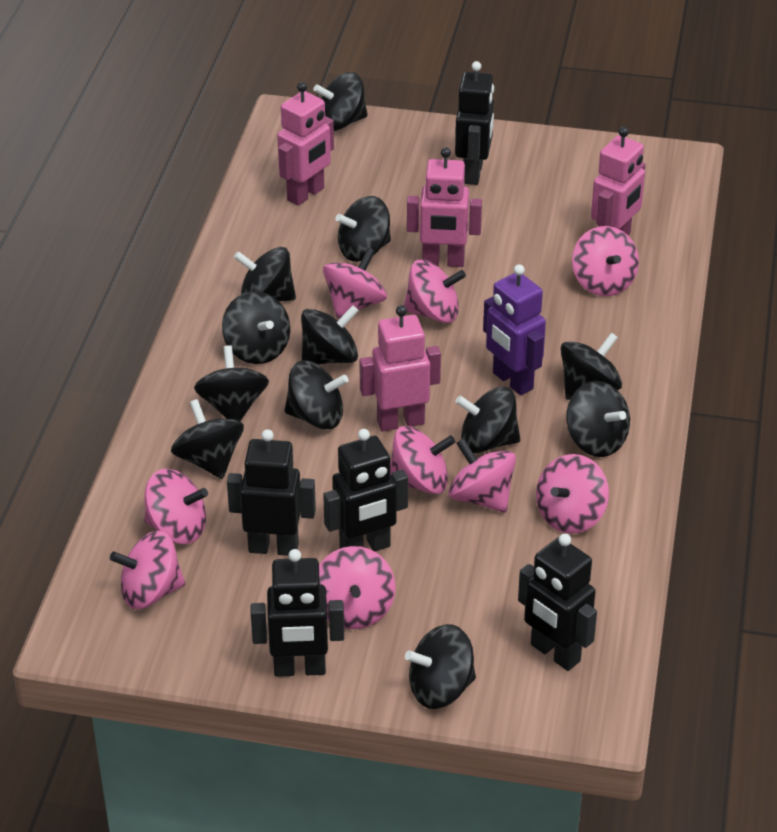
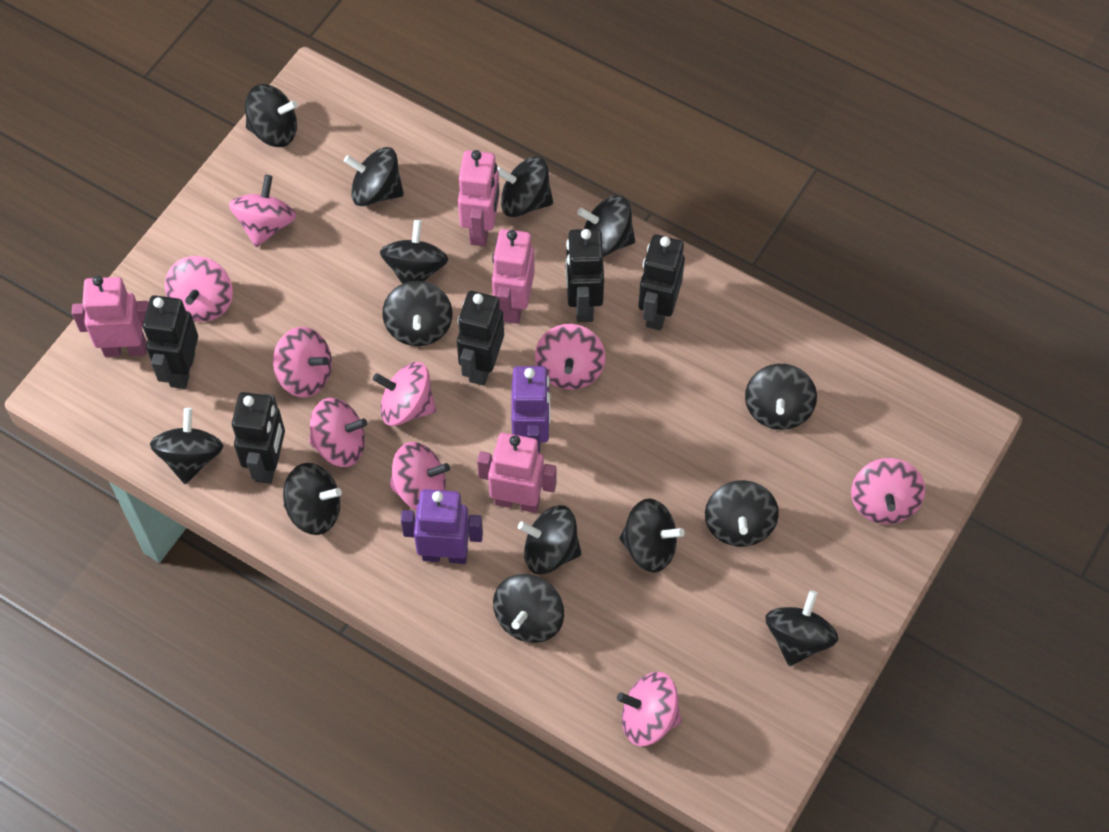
black spinning top: 12 -> 14
purple robot: 1 -> 2

